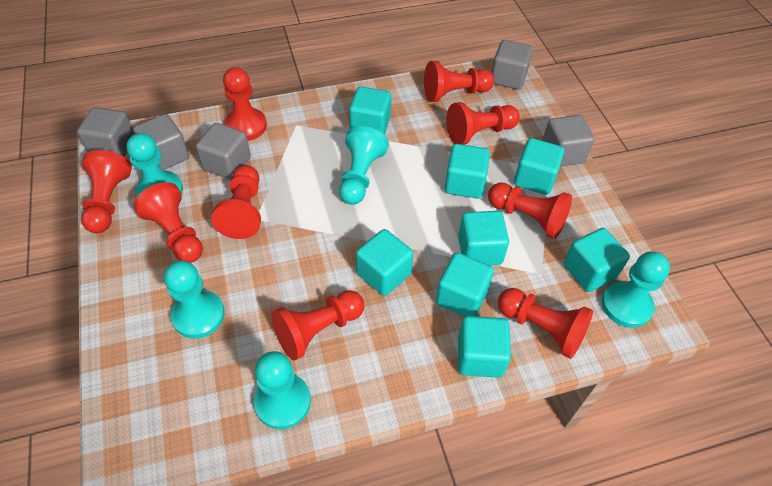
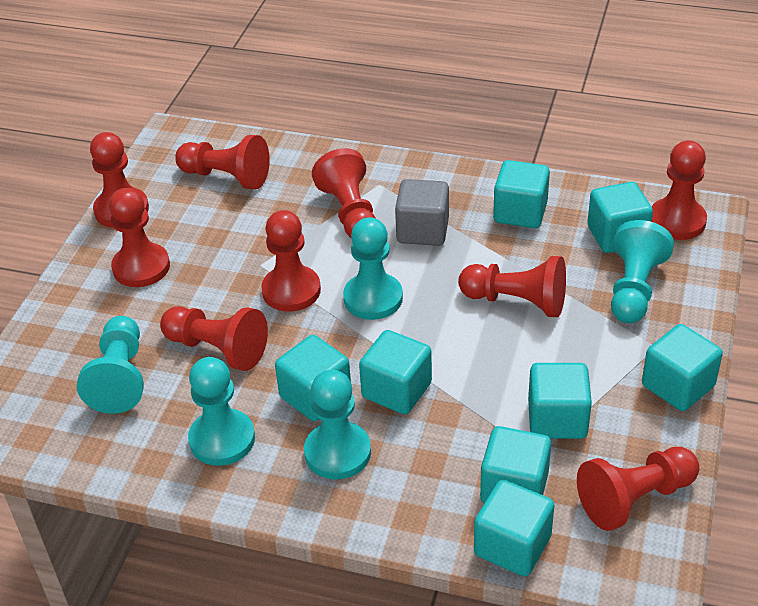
grey cube: 5 -> 1

